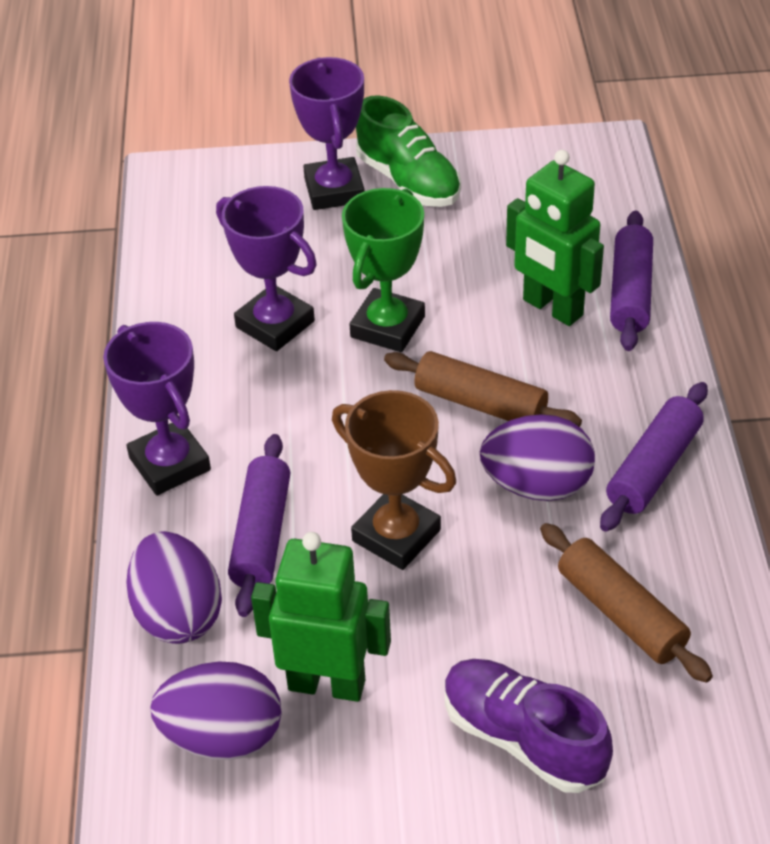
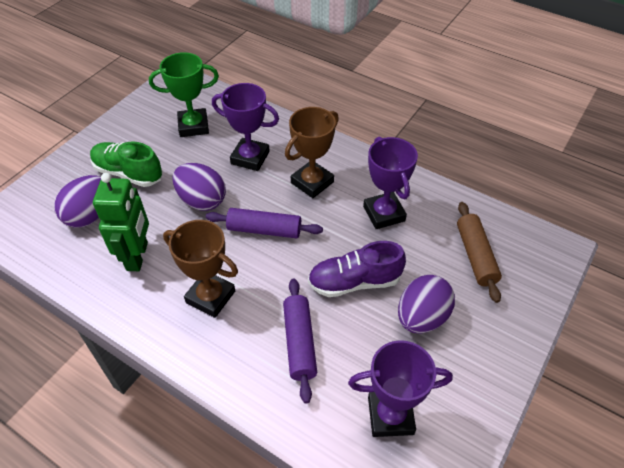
brown rolling pin: 2 -> 1
brown trophy: 1 -> 2
green robot: 2 -> 1
purple rolling pin: 3 -> 2

